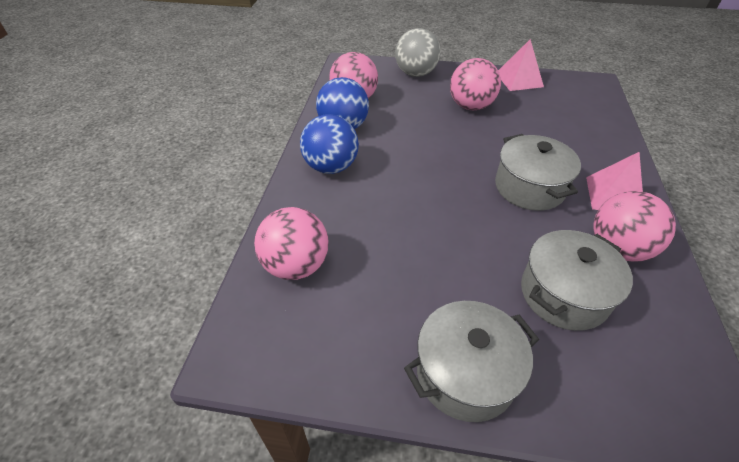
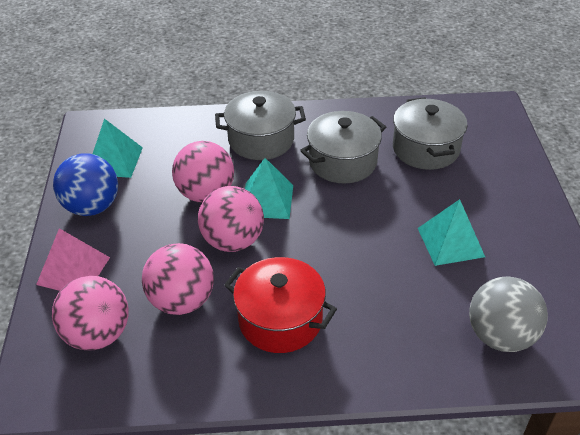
blue ball: 2 -> 1
pink pyramid: 2 -> 1
red pot: 0 -> 1
turquoise pyramid: 0 -> 3

